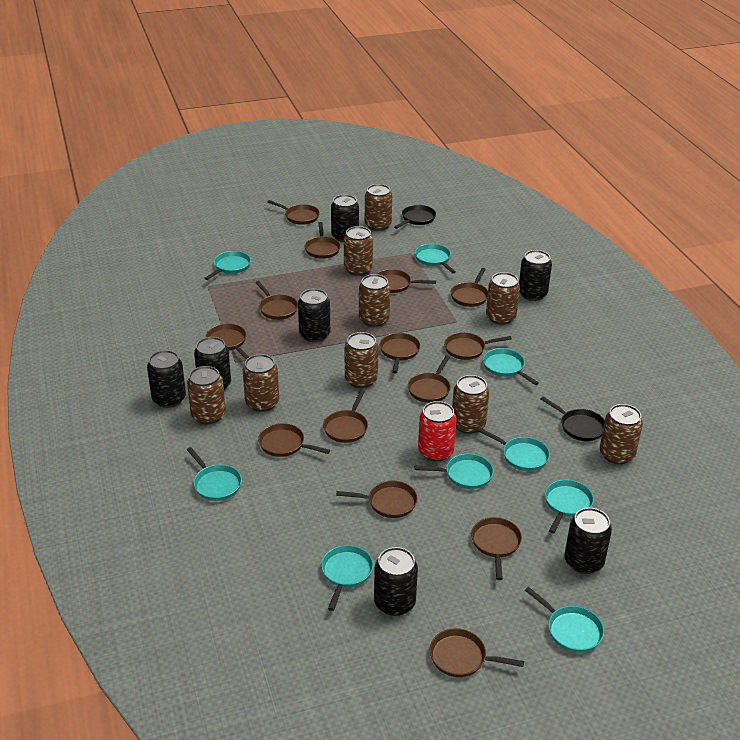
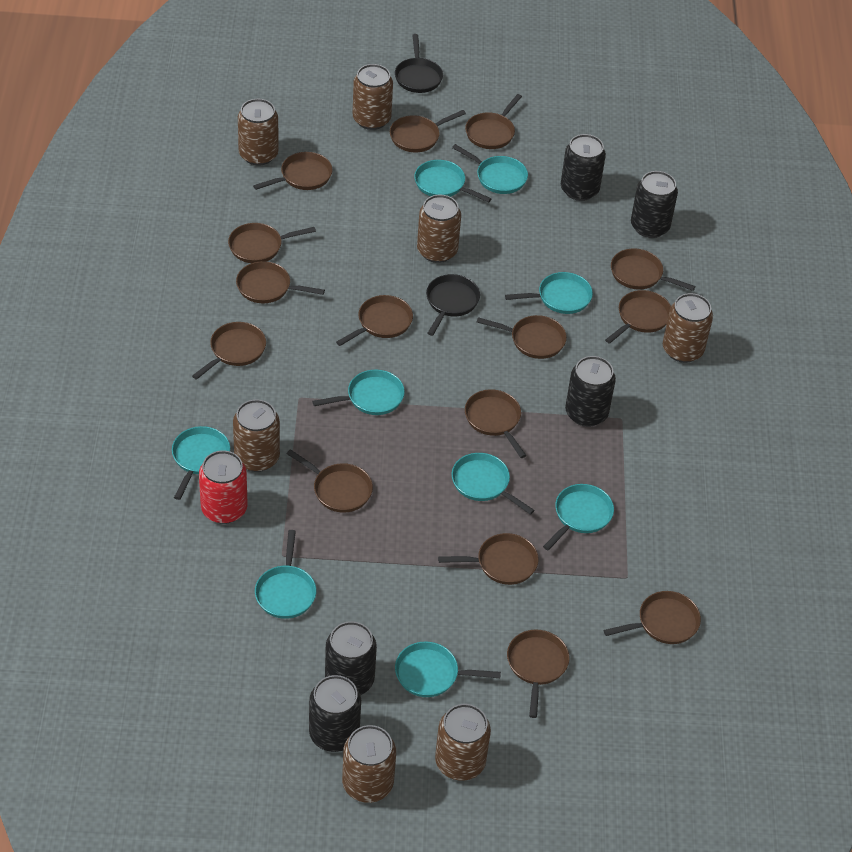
black can: 7 -> 5
brown can: 9 -> 7
brown pan: 14 -> 15

